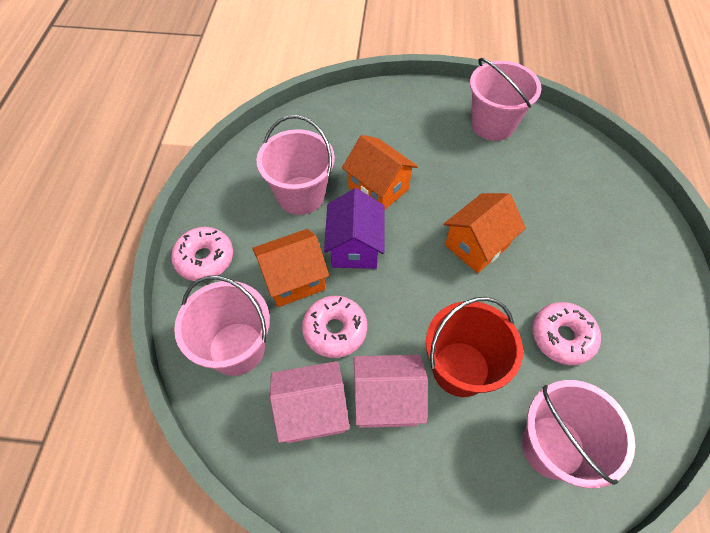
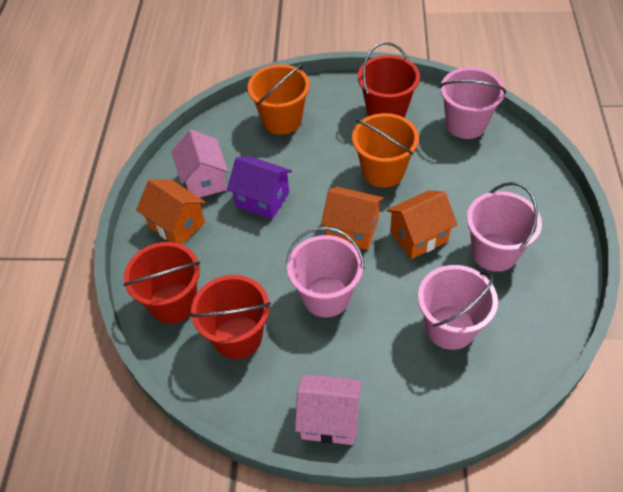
orange bucket: 0 -> 2
pink donut: 3 -> 0
red bucket: 1 -> 3

